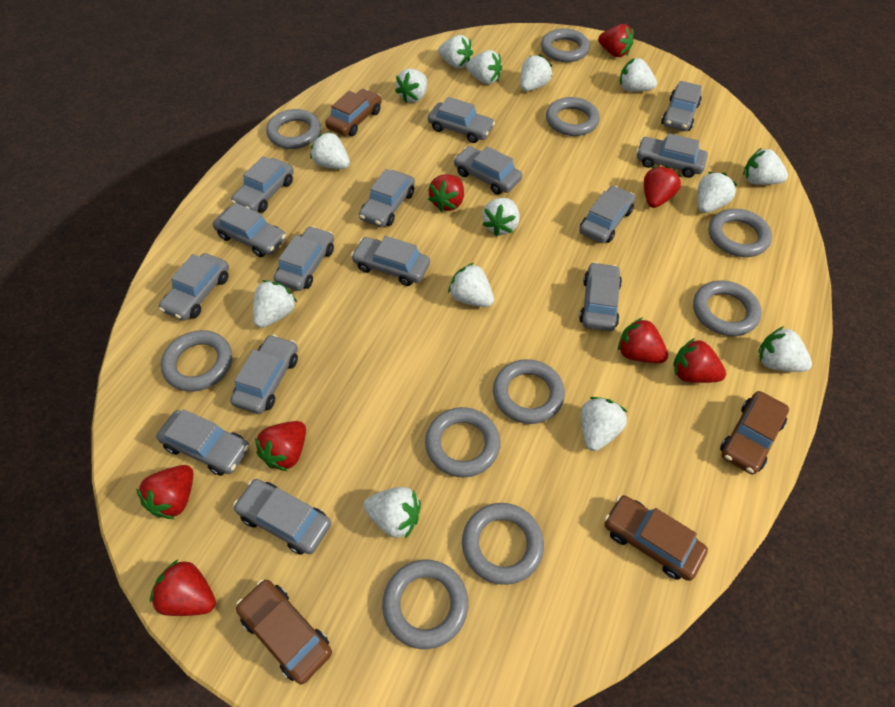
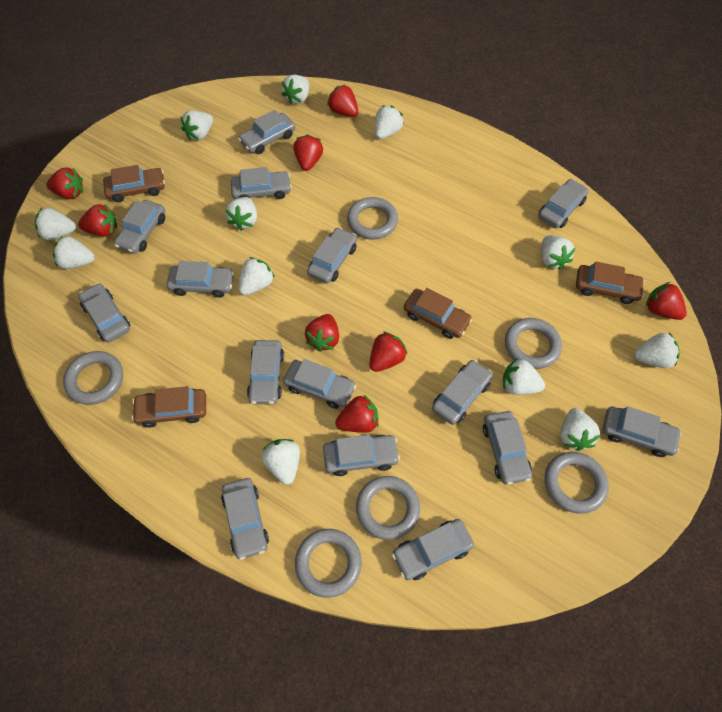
grey ring: 10 -> 6
white strawberry: 14 -> 12

